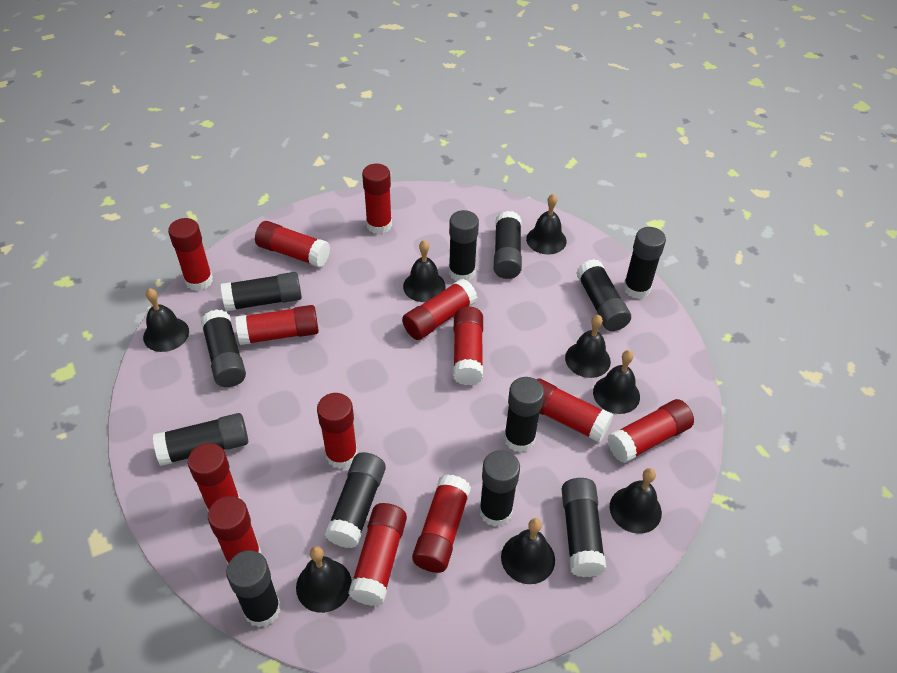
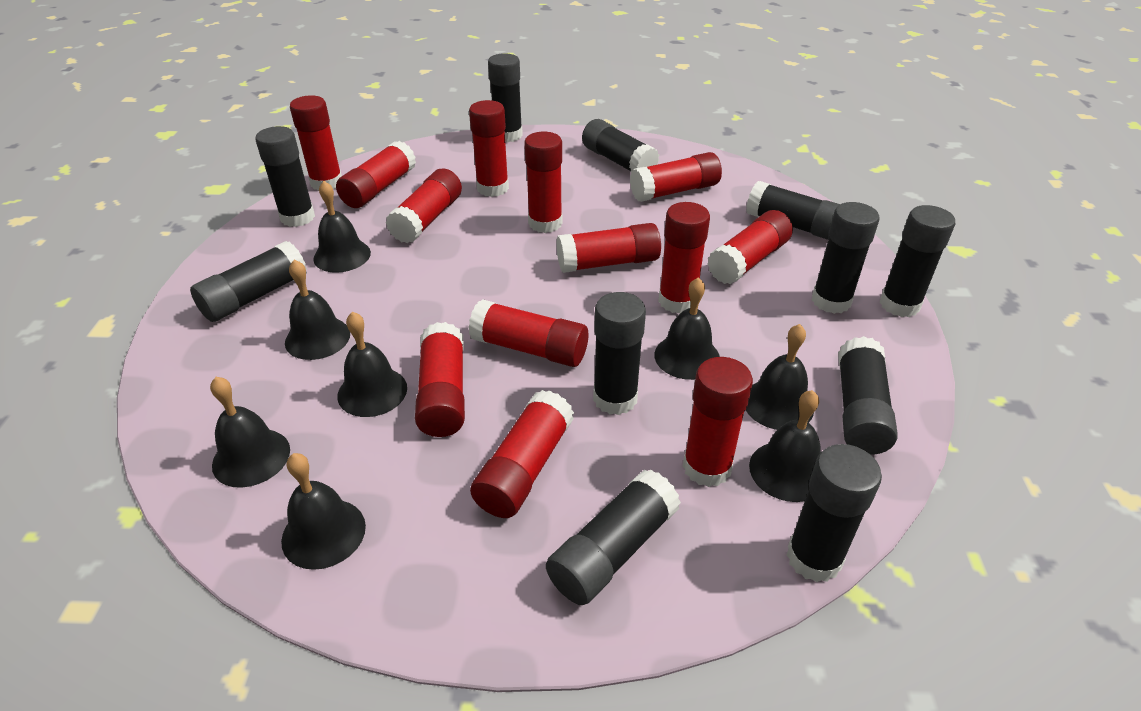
black glue stick: 12 -> 11

